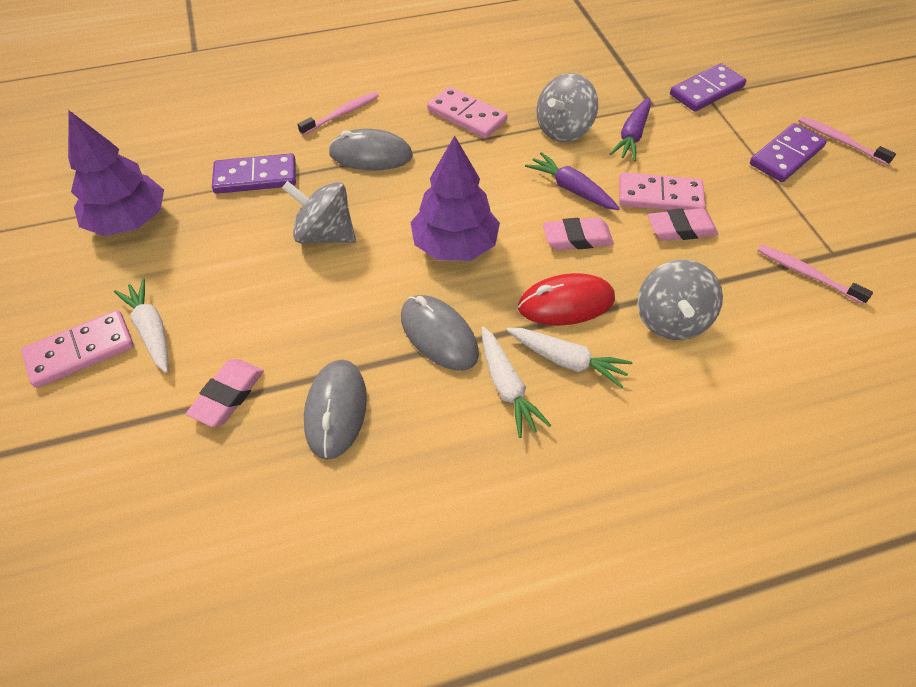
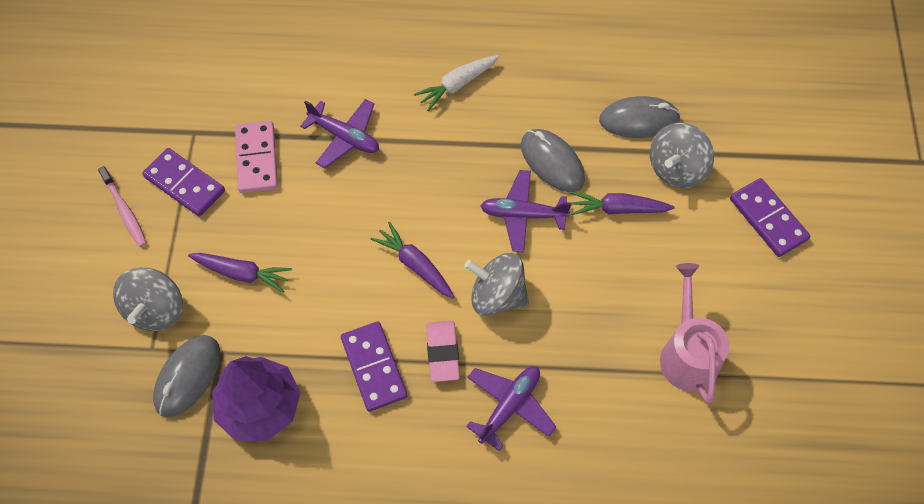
pink domino: 3 -> 1
pink eraser: 3 -> 1
pink toothbrush: 3 -> 1
pink watering can: 0 -> 1
purple carrot: 2 -> 3
purple plane: 0 -> 3
purple tree: 2 -> 1
red mouse: 1 -> 0
white carrot: 3 -> 1

